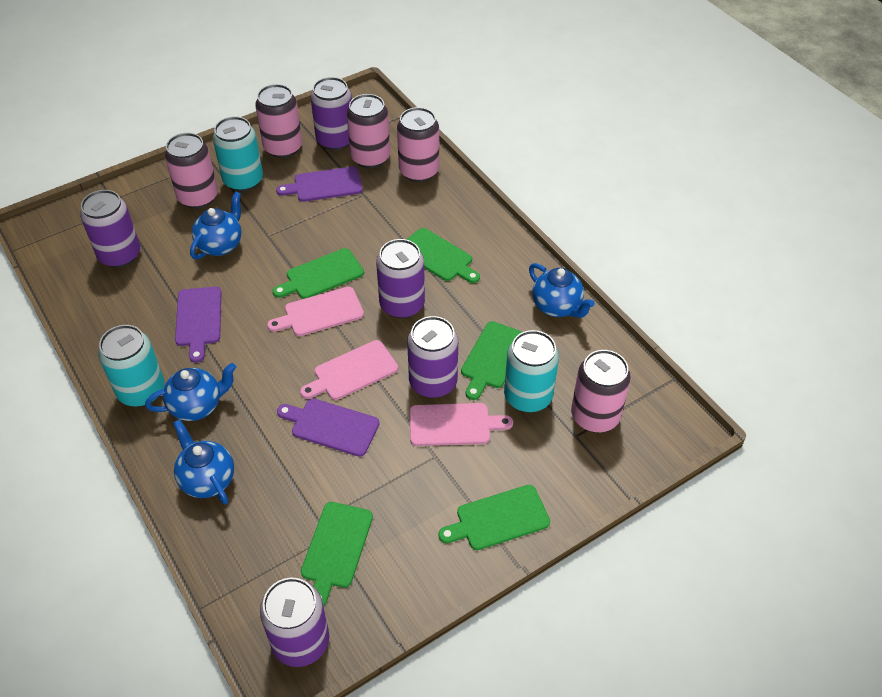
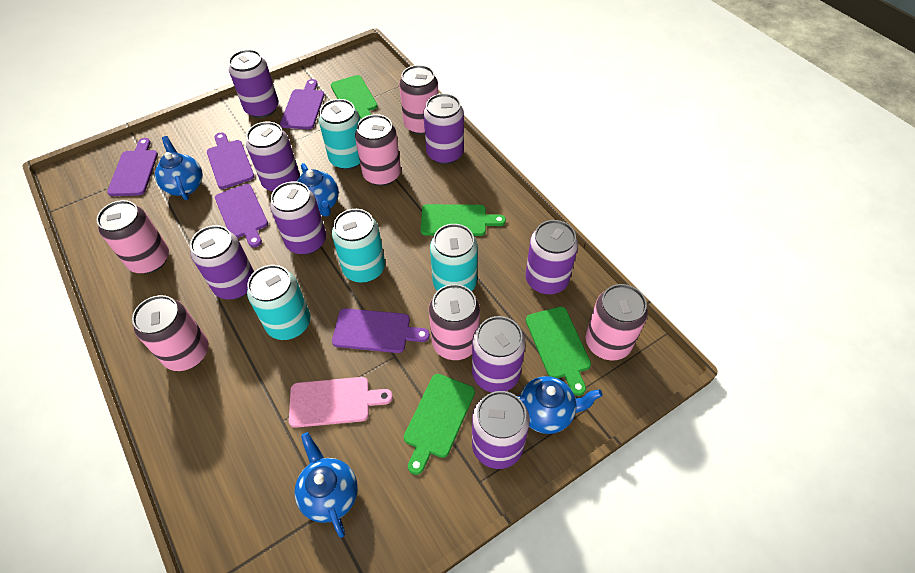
green cutting board: 5 -> 4
pink can: 5 -> 6
pink cutting board: 3 -> 1
purple can: 5 -> 8
purple cutting board: 3 -> 5
turquoise can: 3 -> 4

